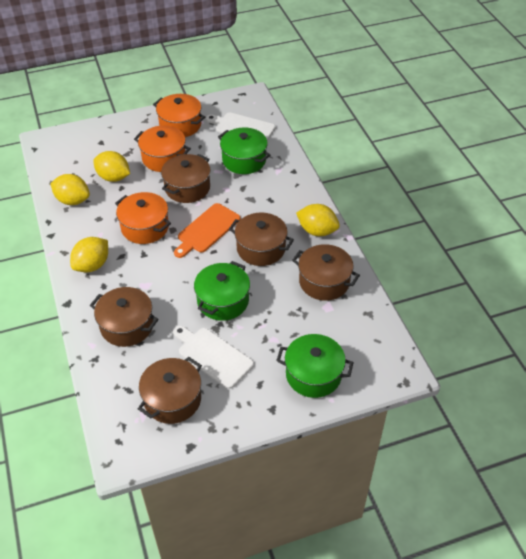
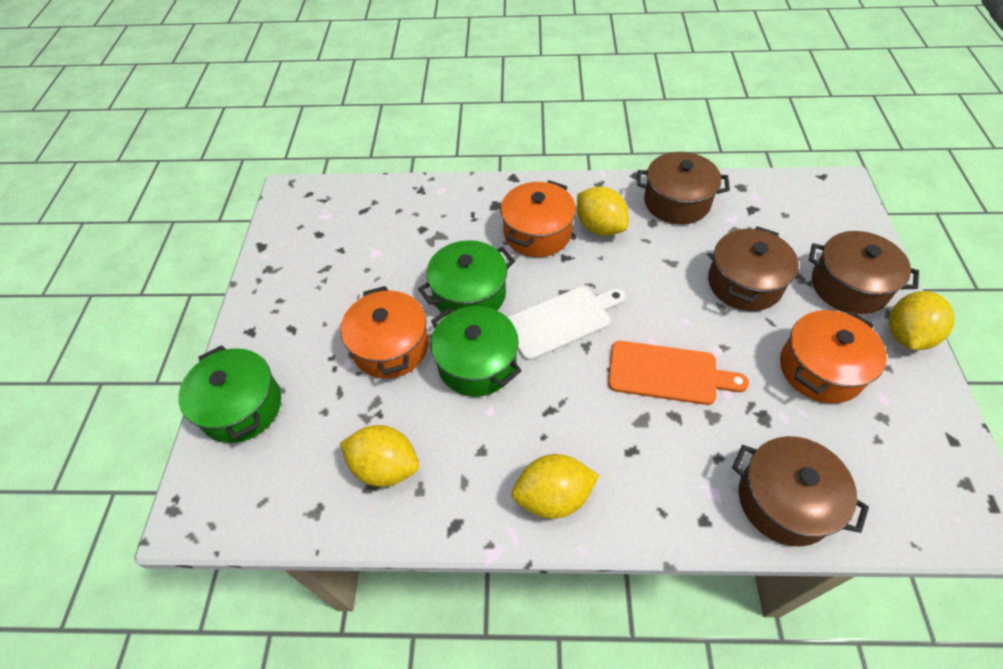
brown pot: 5 -> 4
white cutting board: 2 -> 1

